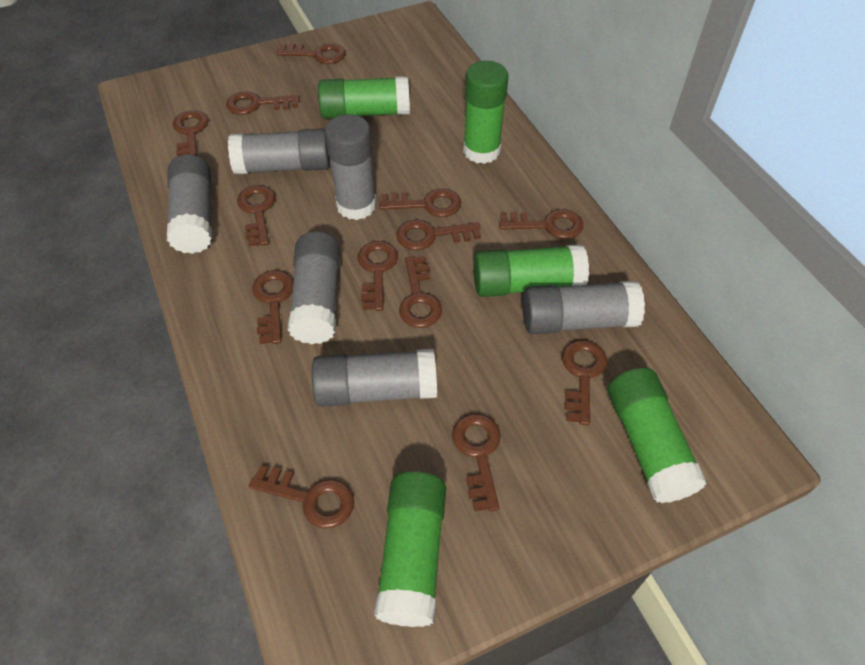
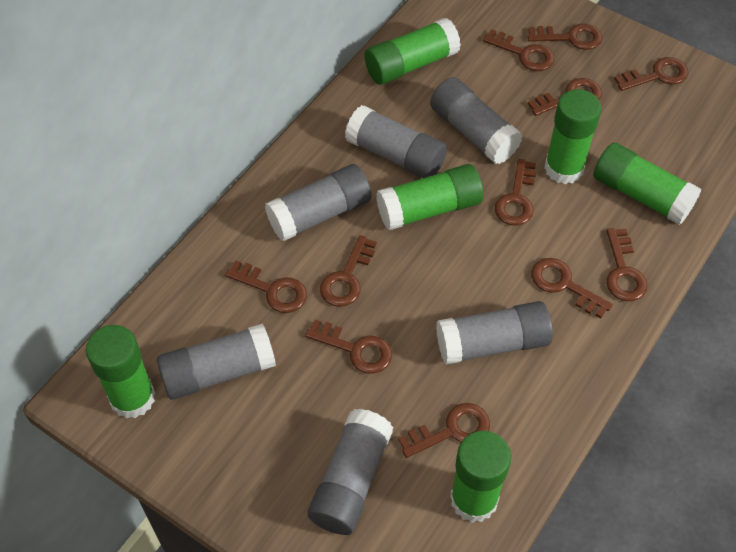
brown key: 13 -> 11
green glue stick: 5 -> 6

